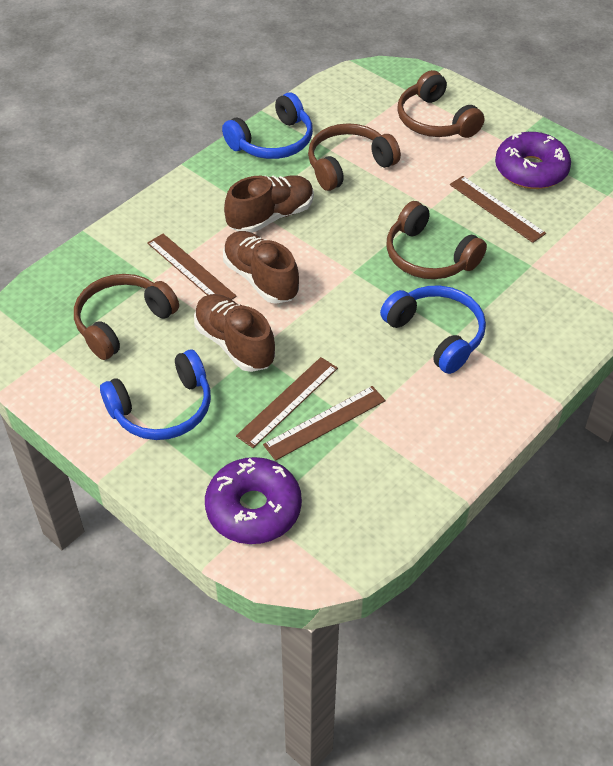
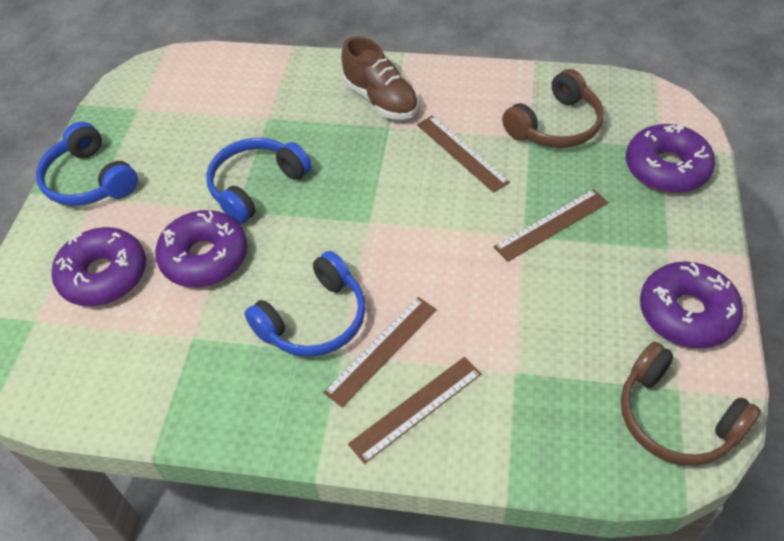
brown headphones: 4 -> 2
brown shoe: 3 -> 1
purple donut: 2 -> 4

